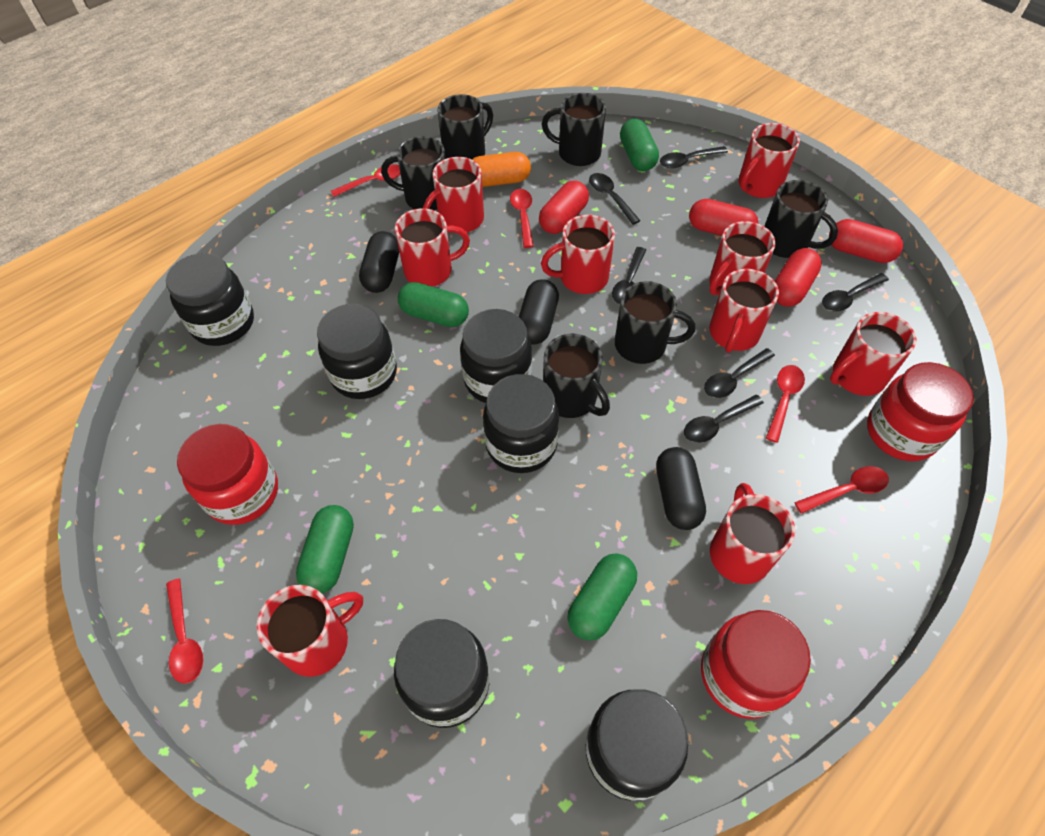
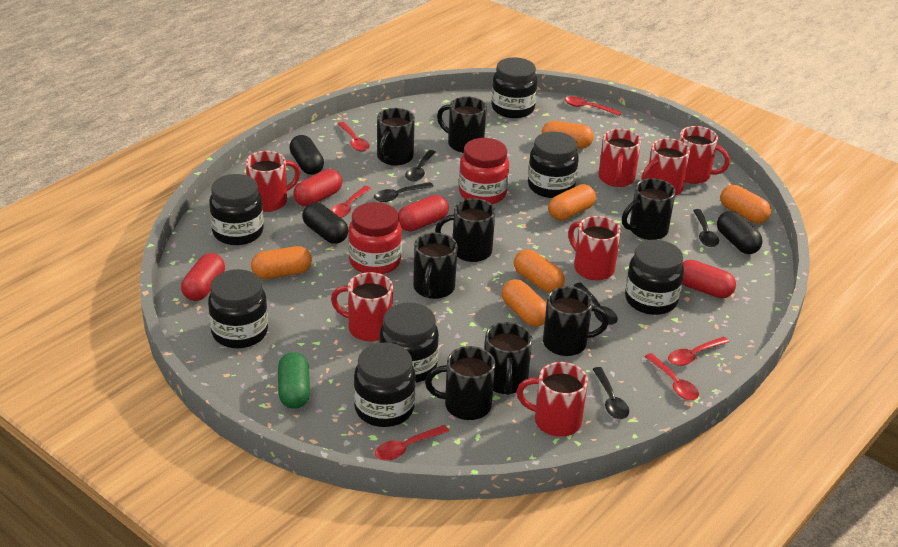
black jar: 6 -> 7
black mug: 6 -> 8
black spoon: 6 -> 5
green capsule: 4 -> 1
orange capsule: 1 -> 6
red jar: 3 -> 2
red mug: 9 -> 7
red spoon: 5 -> 6

